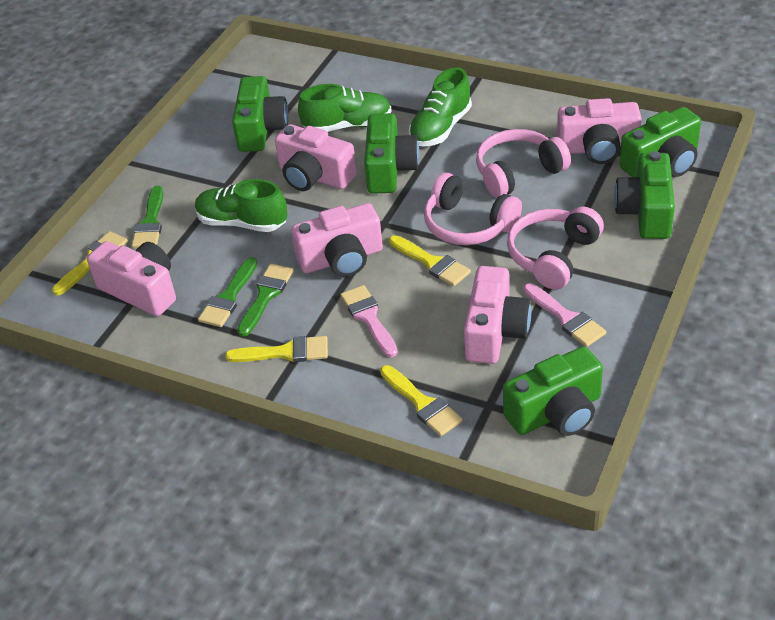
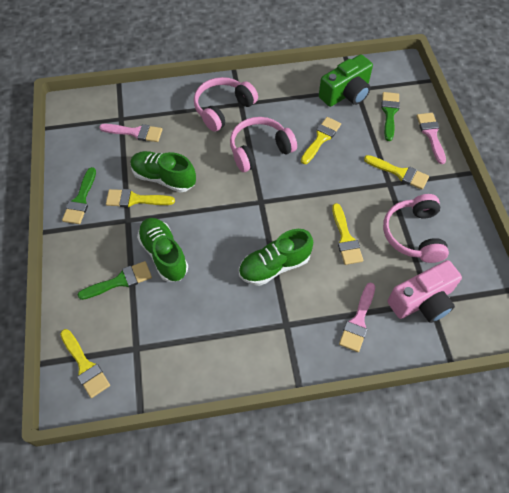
green camera: 5 -> 1
pink brush: 2 -> 3
pink camera: 5 -> 1
yellow brush: 4 -> 5

